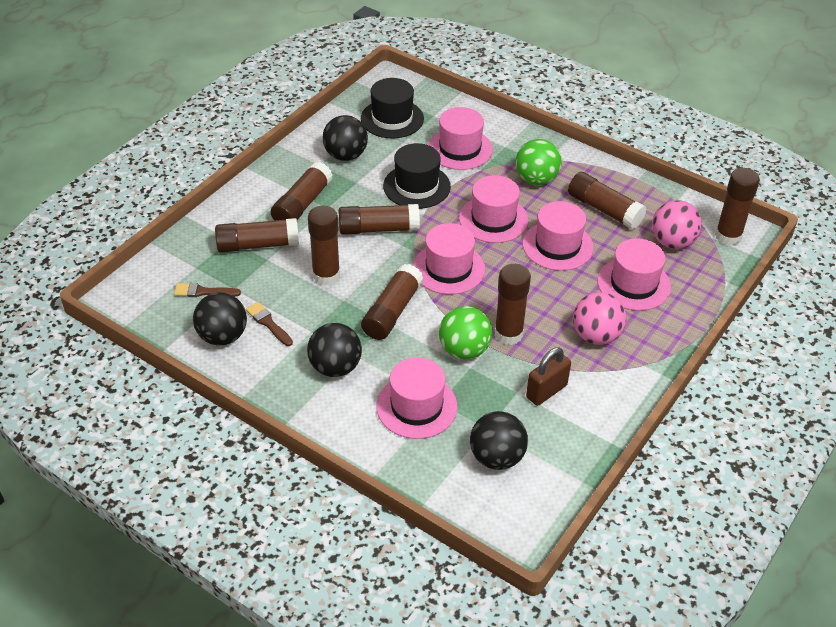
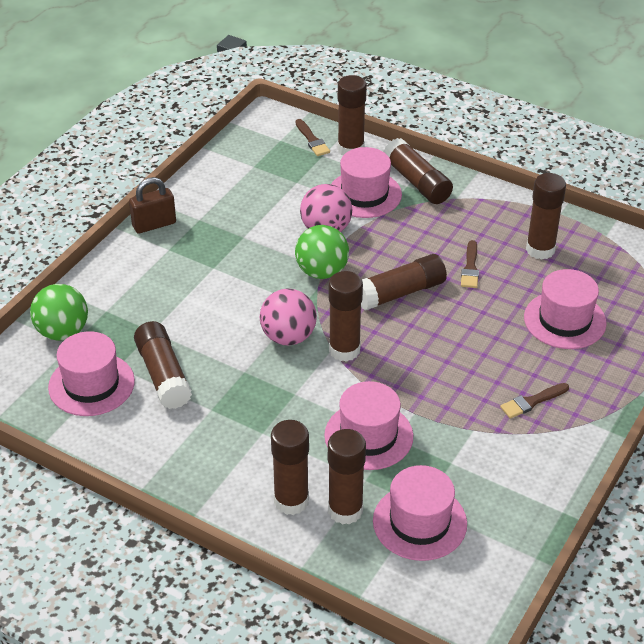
black ball: 4 -> 0
black hat: 2 -> 0
brown brush: 2 -> 3
pink hat: 6 -> 5

